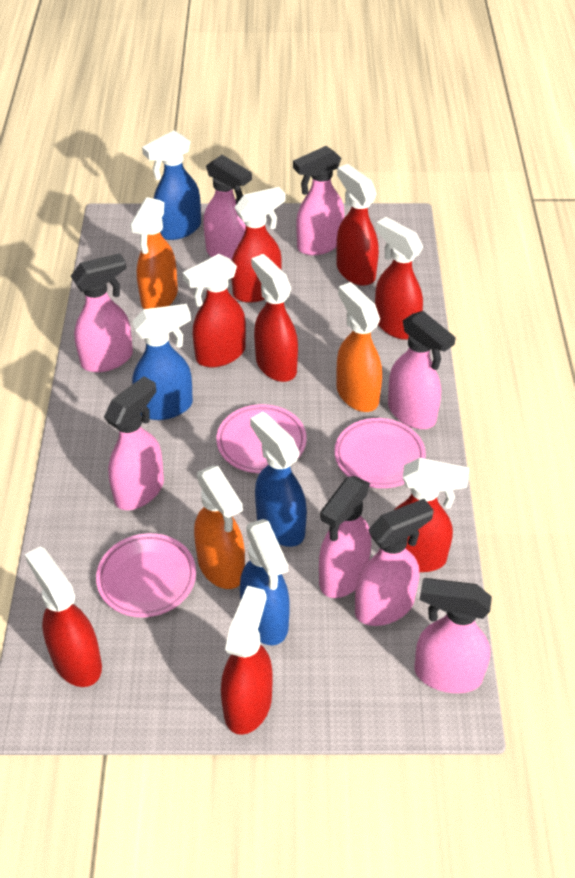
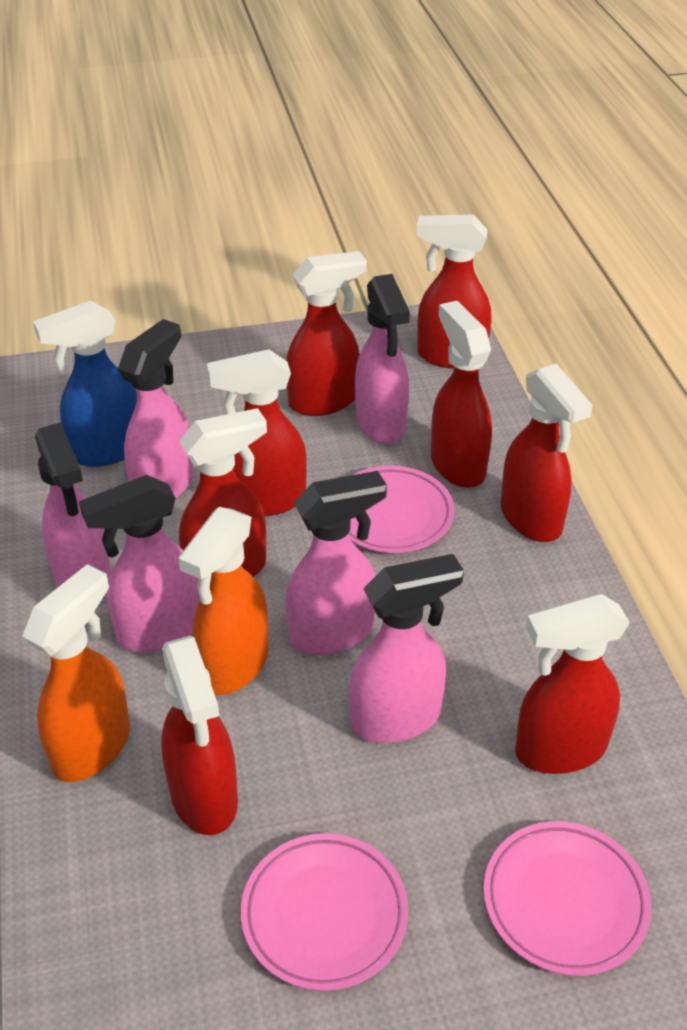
blue spray bottle: 4 -> 1
orange spray bottle: 3 -> 2
pink spray bottle: 8 -> 6

